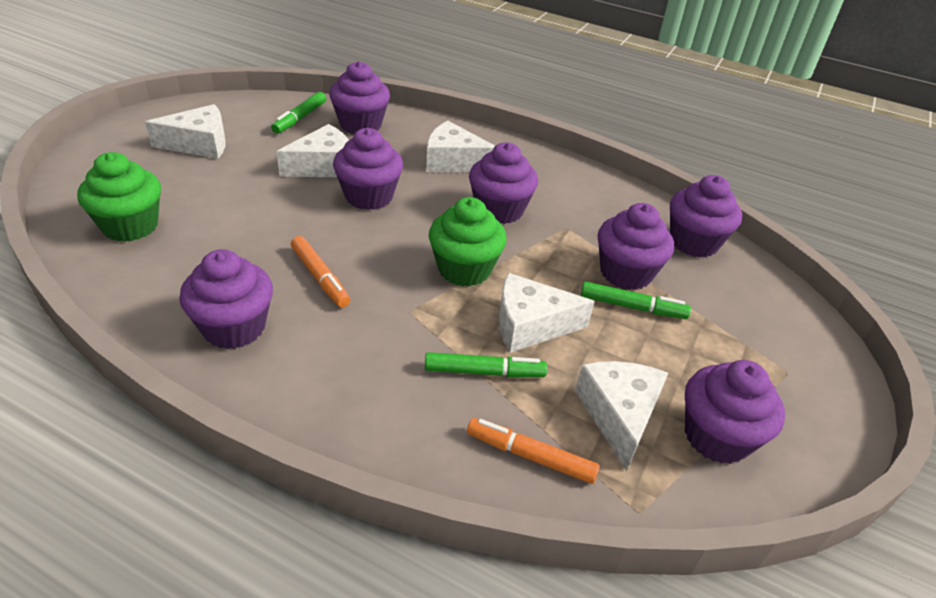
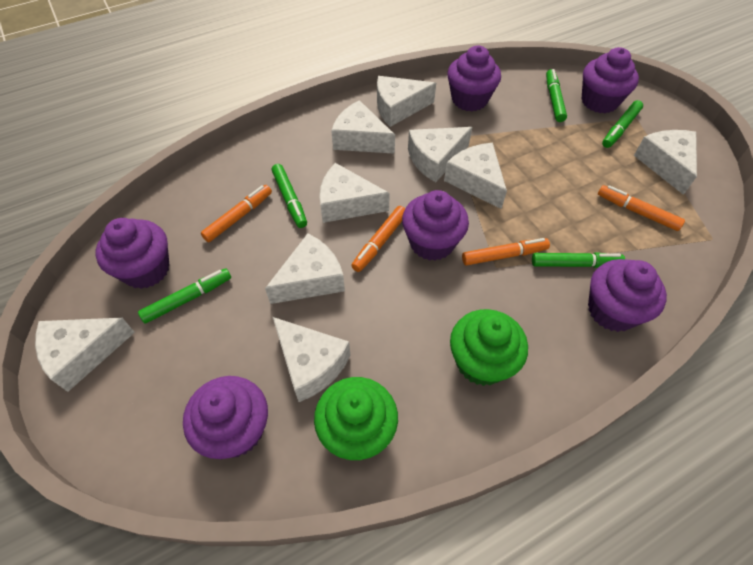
green marker: 3 -> 5
orange marker: 2 -> 4
purple cupcake: 7 -> 6
white cheese: 5 -> 9

